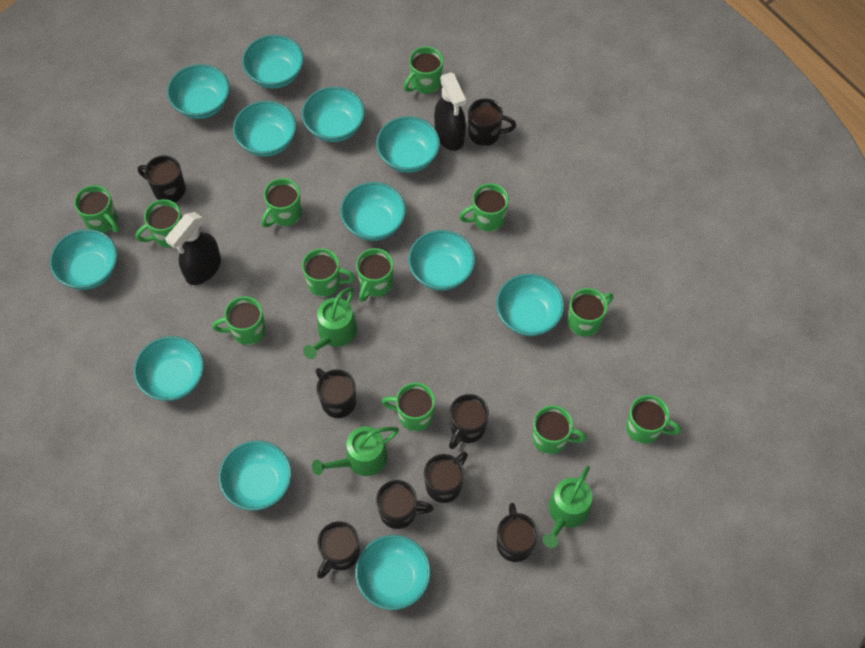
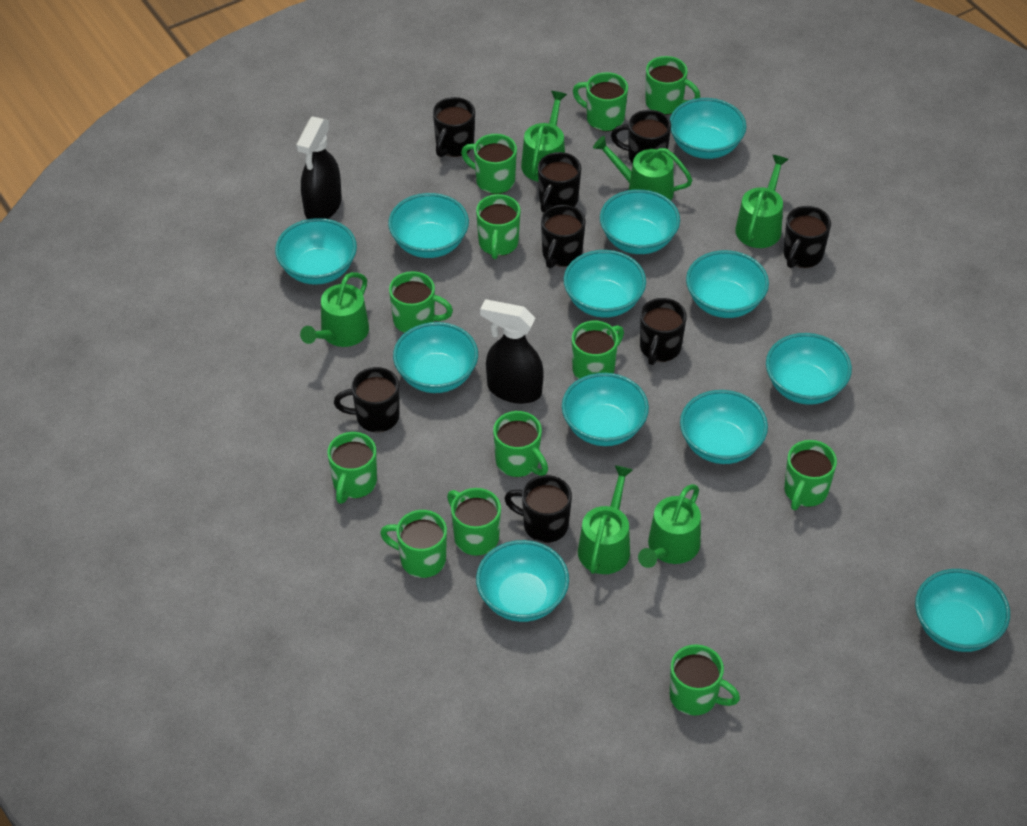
green watering can: 3 -> 6

